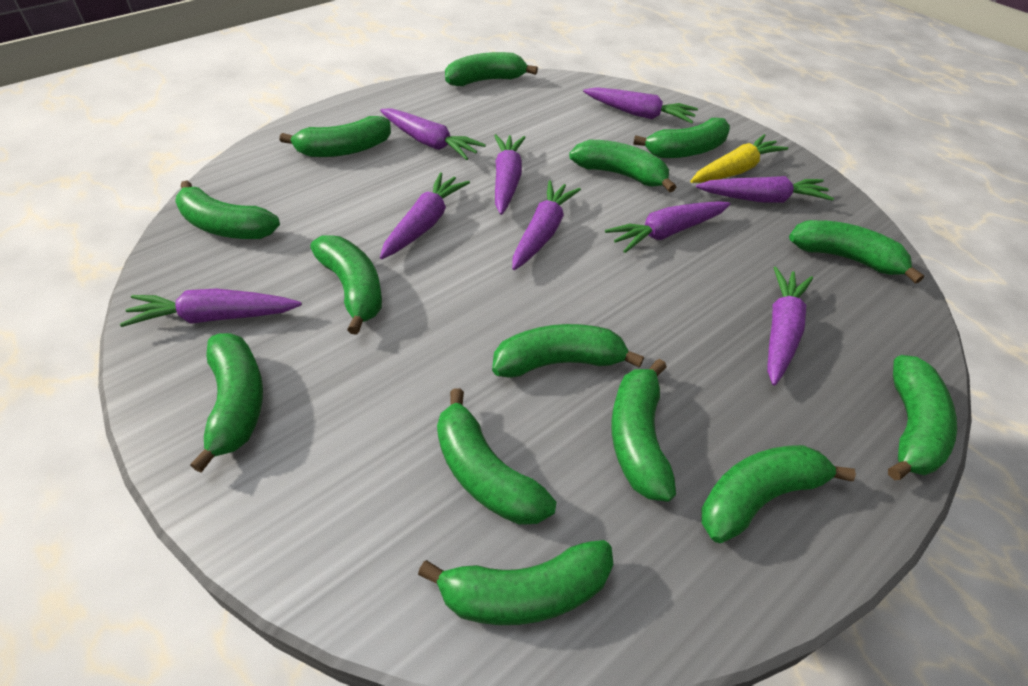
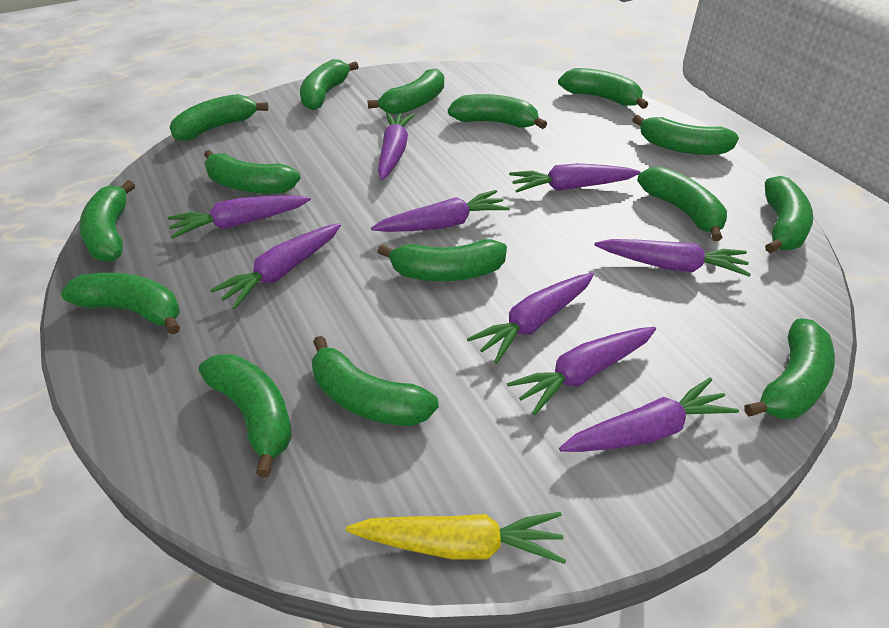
green banana: 14 -> 15

